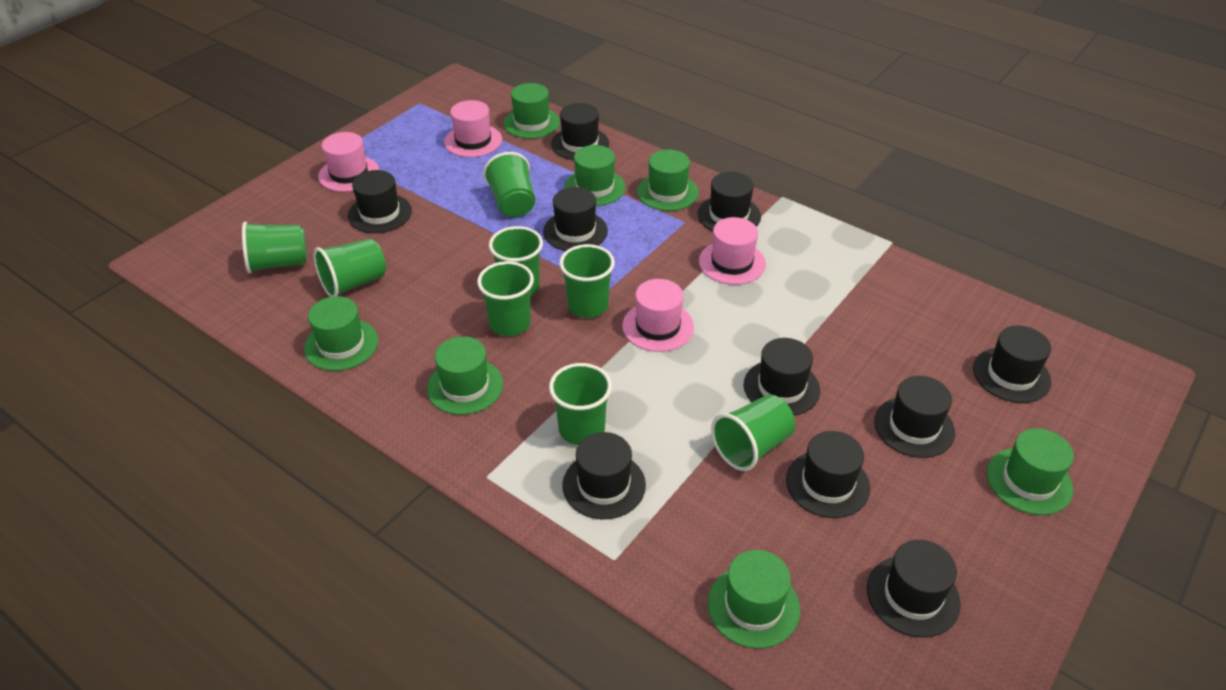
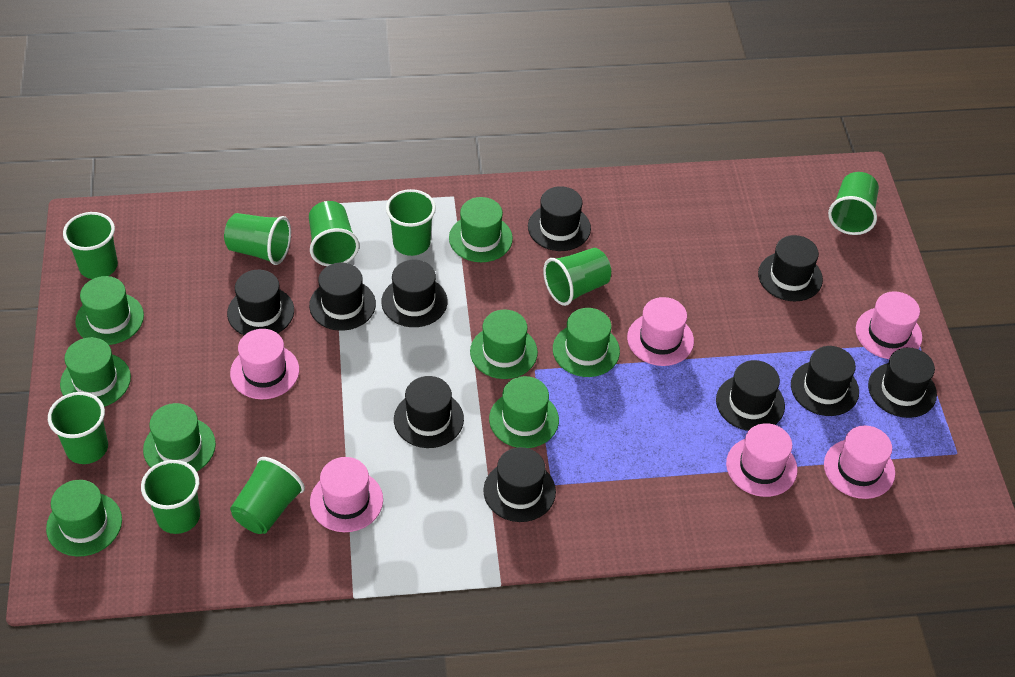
green cup: 8 -> 9
green hat: 7 -> 8
pink hat: 4 -> 6

